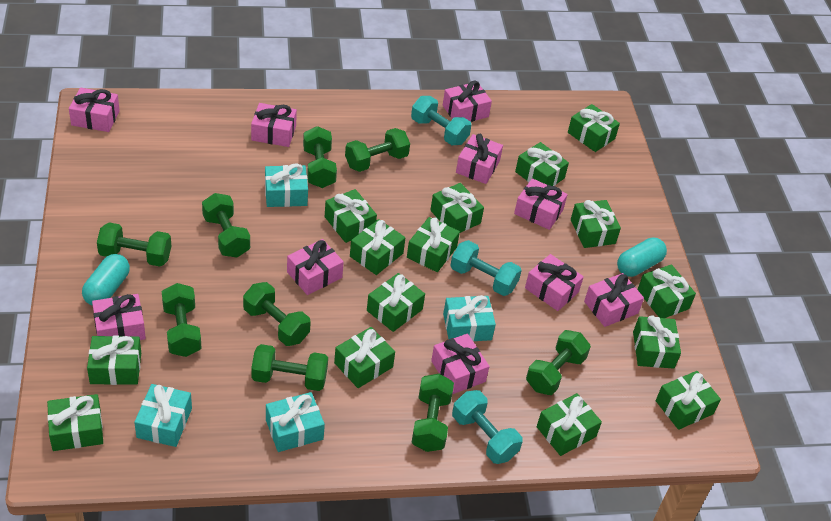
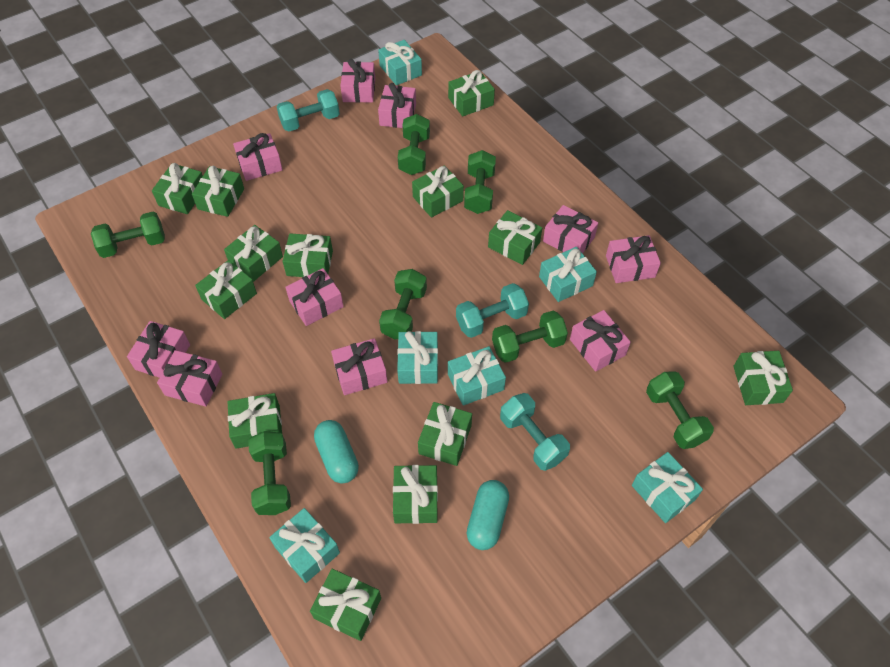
green dumbbell: 9 -> 7
green gift: 15 -> 13
turquoise gift: 4 -> 6

